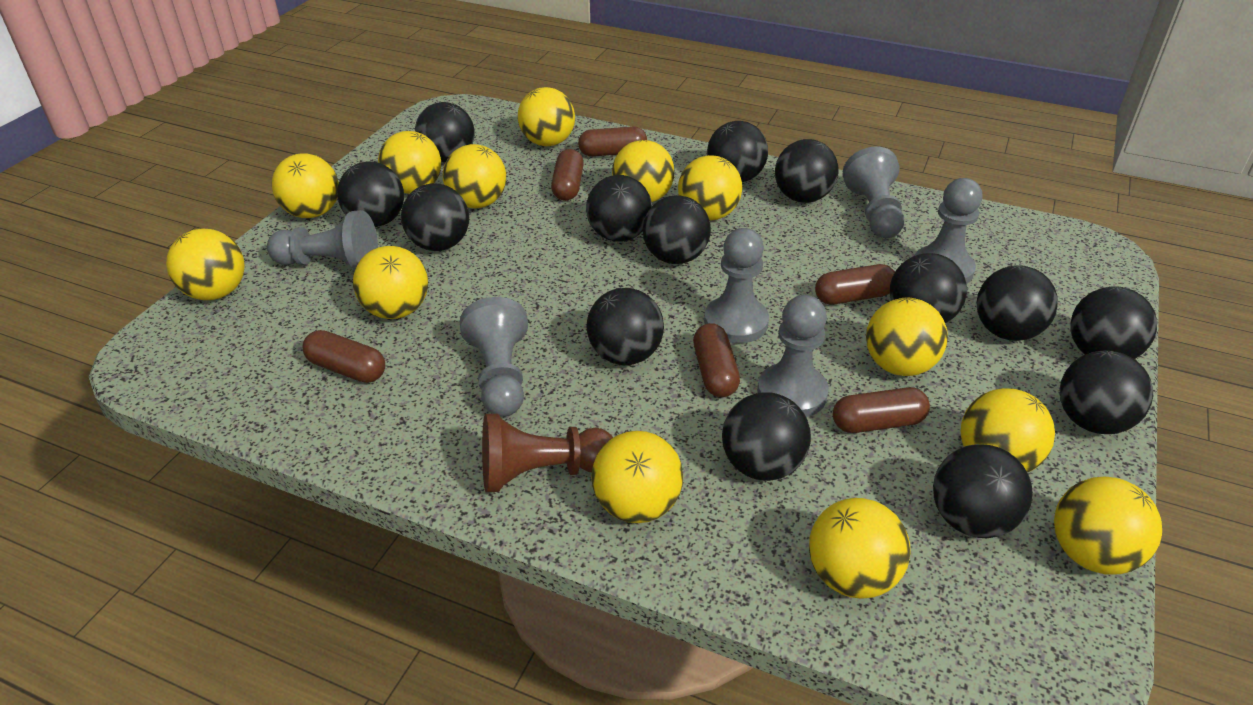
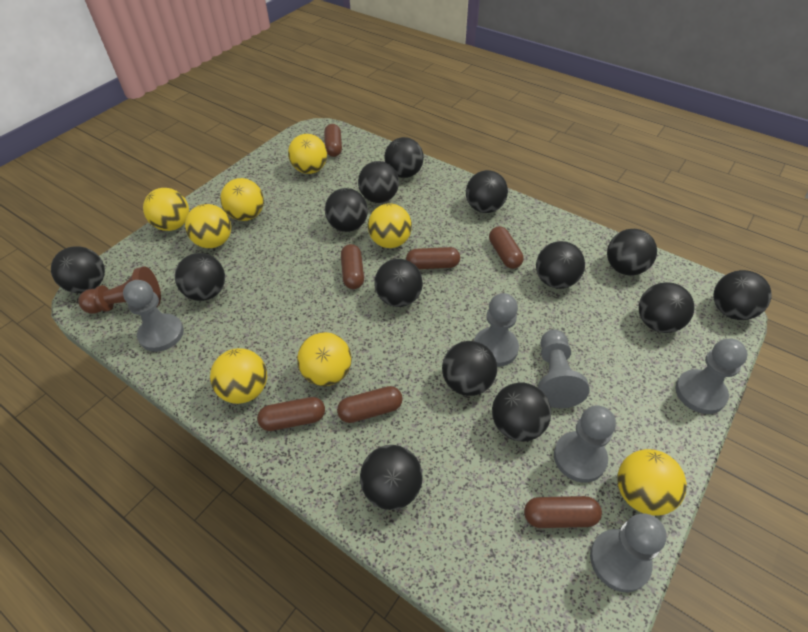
brown capsule: 6 -> 7
yellow ball: 13 -> 8

